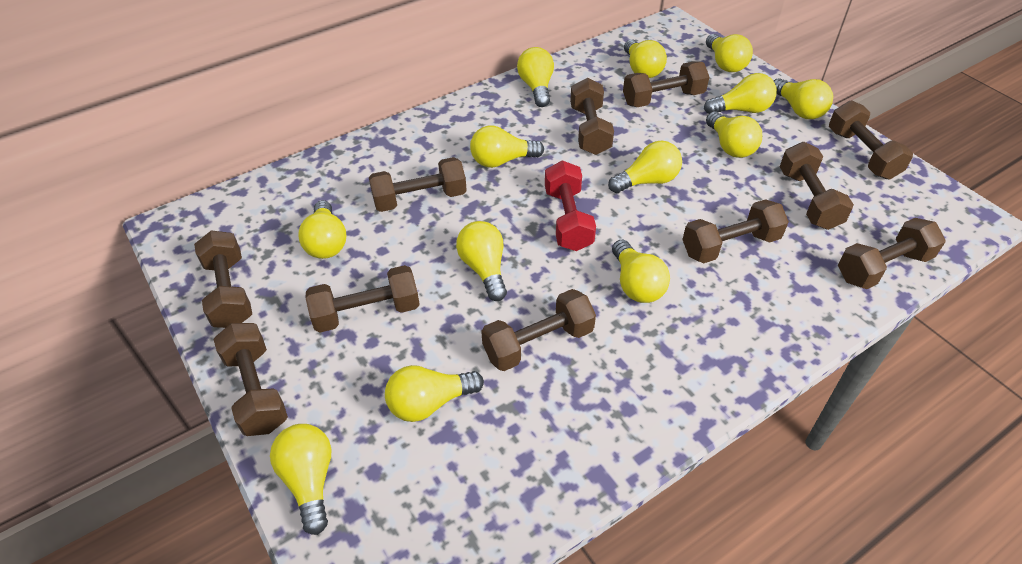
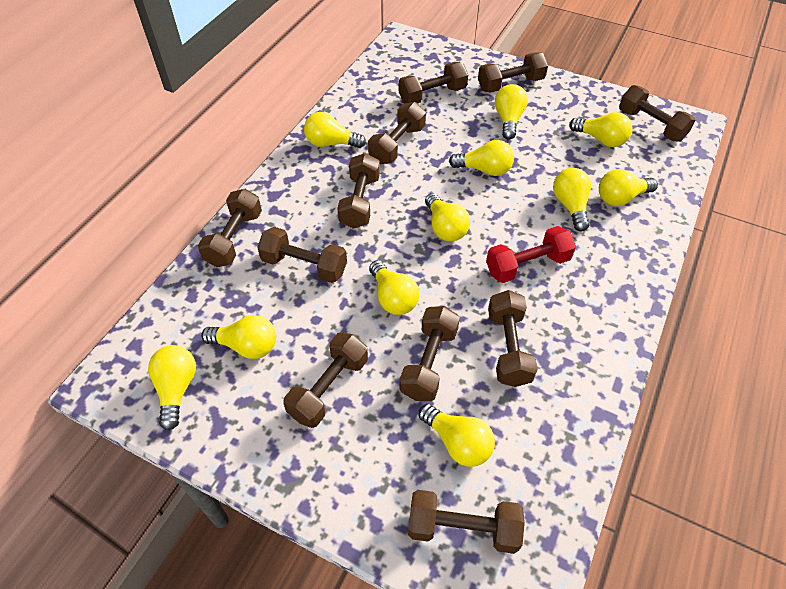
yellow light bulb: 13 -> 11

